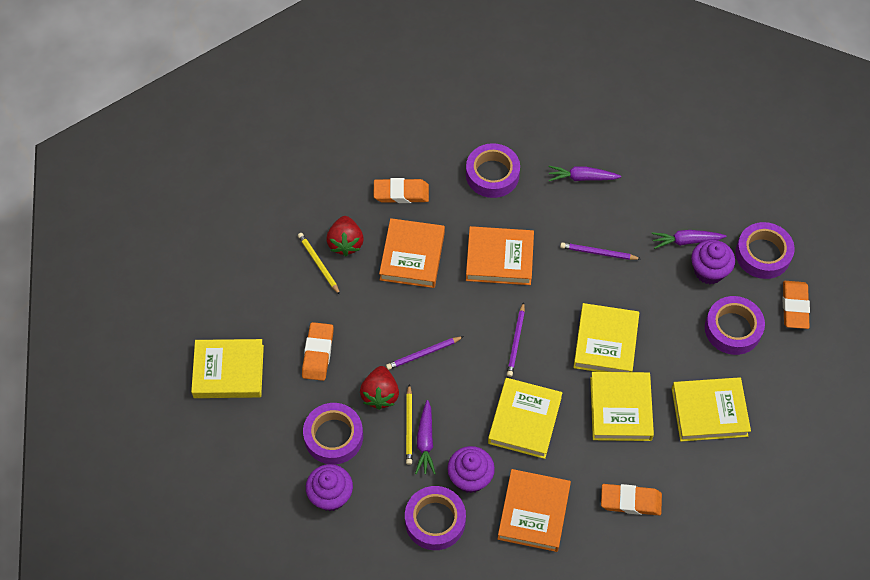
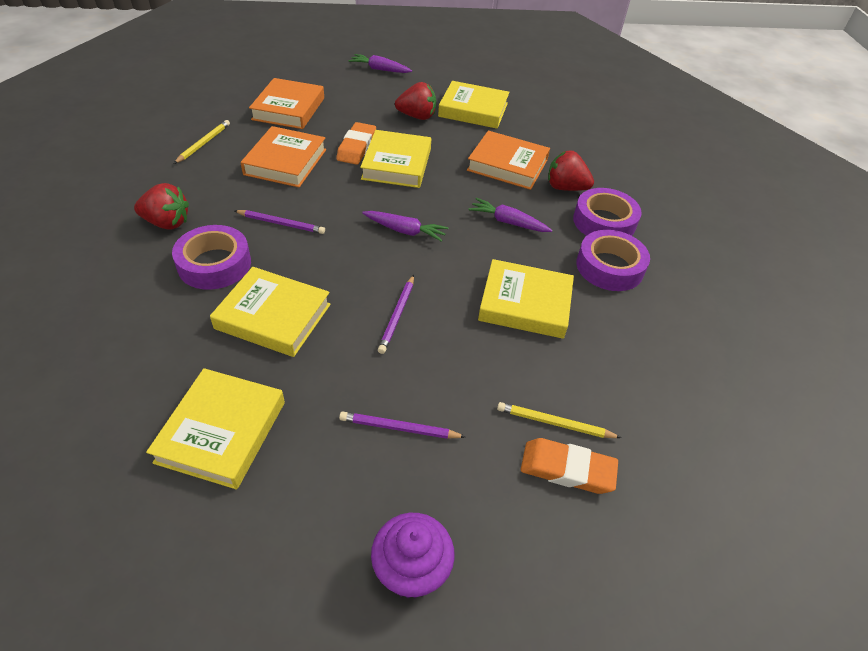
orange eraser: 4 -> 2
purple cupcake: 3 -> 1
purple tape: 5 -> 3
red strawberry: 2 -> 3

